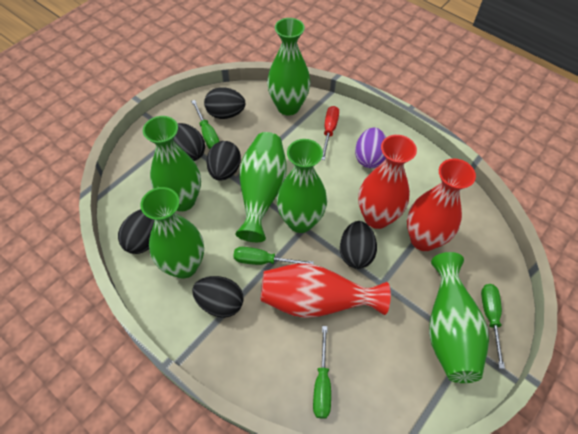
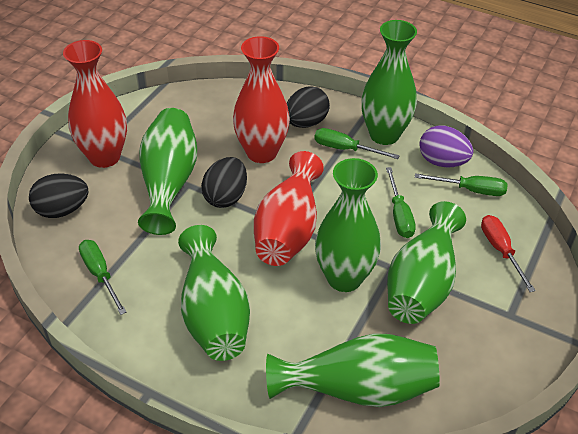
black egg: 6 -> 3

